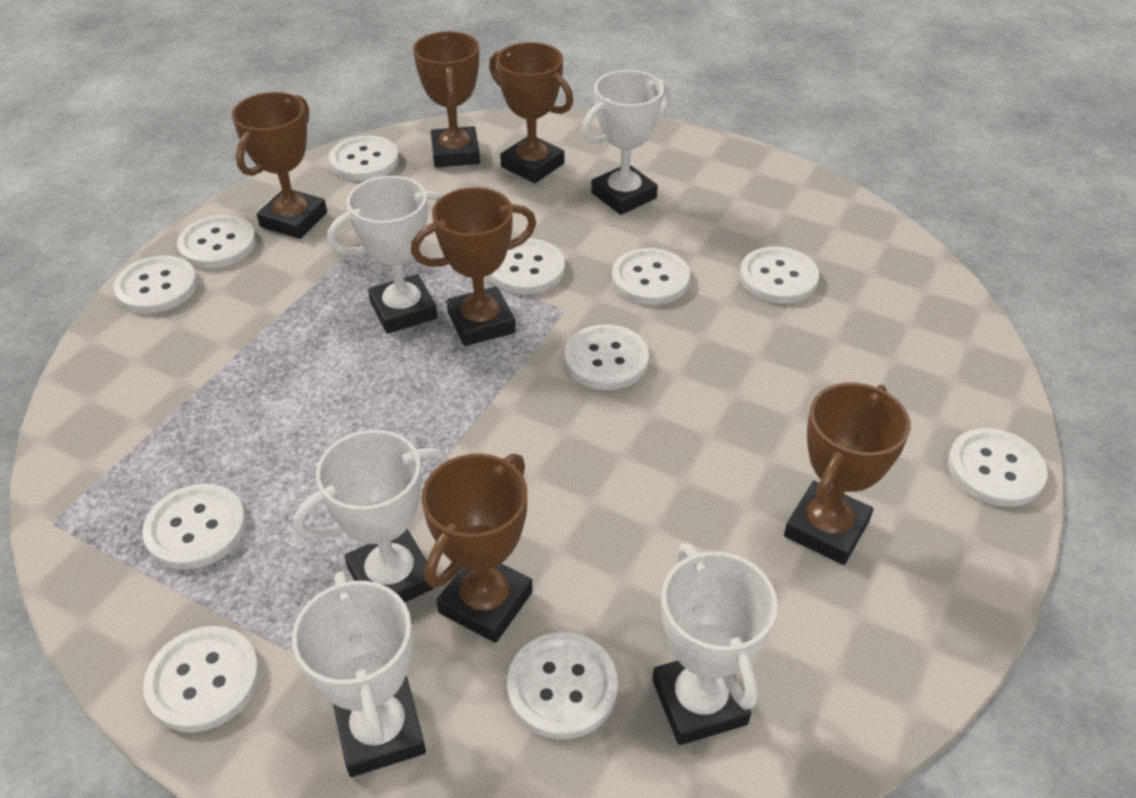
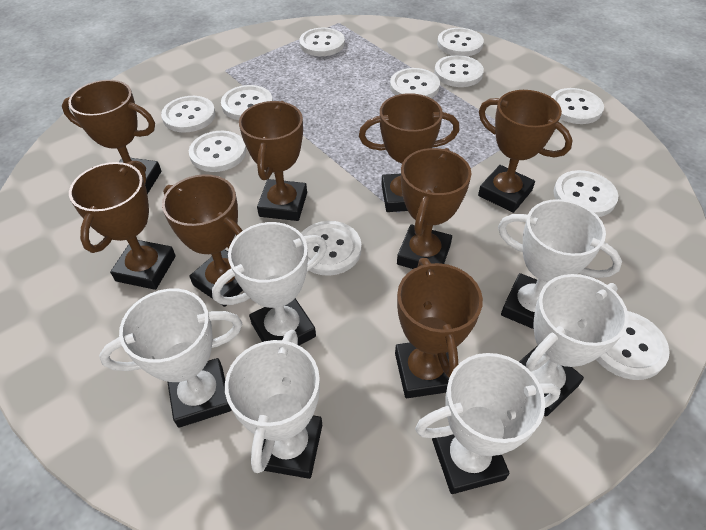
brown trophy: 6 -> 8
white trophy: 5 -> 6

